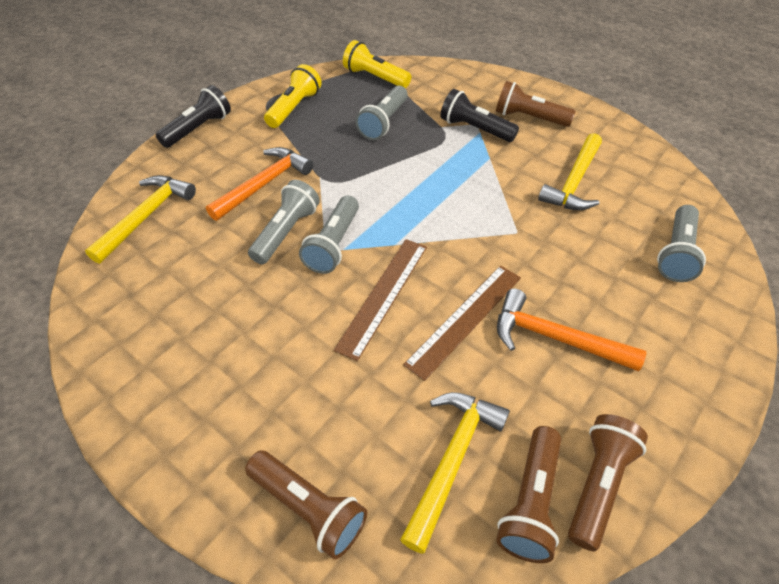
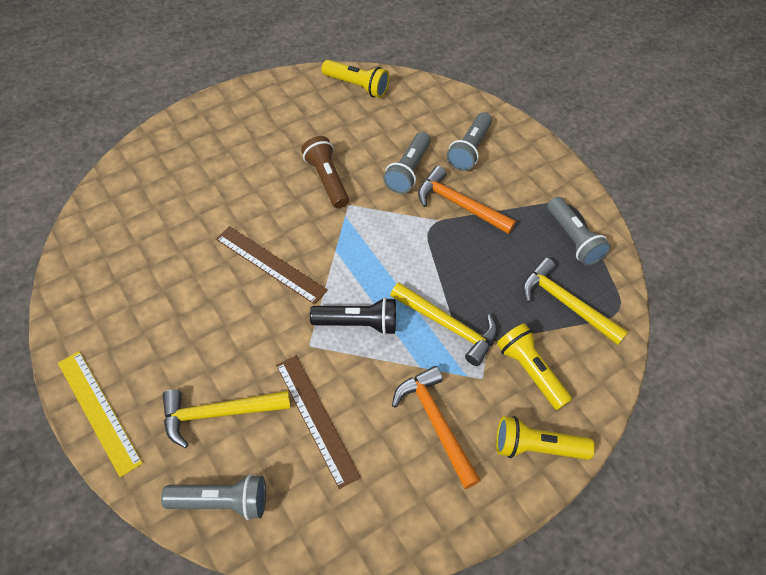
black flashlight: 2 -> 1
brown flashlight: 4 -> 1
yellow flashlight: 2 -> 3
yellow ruler: 0 -> 1

